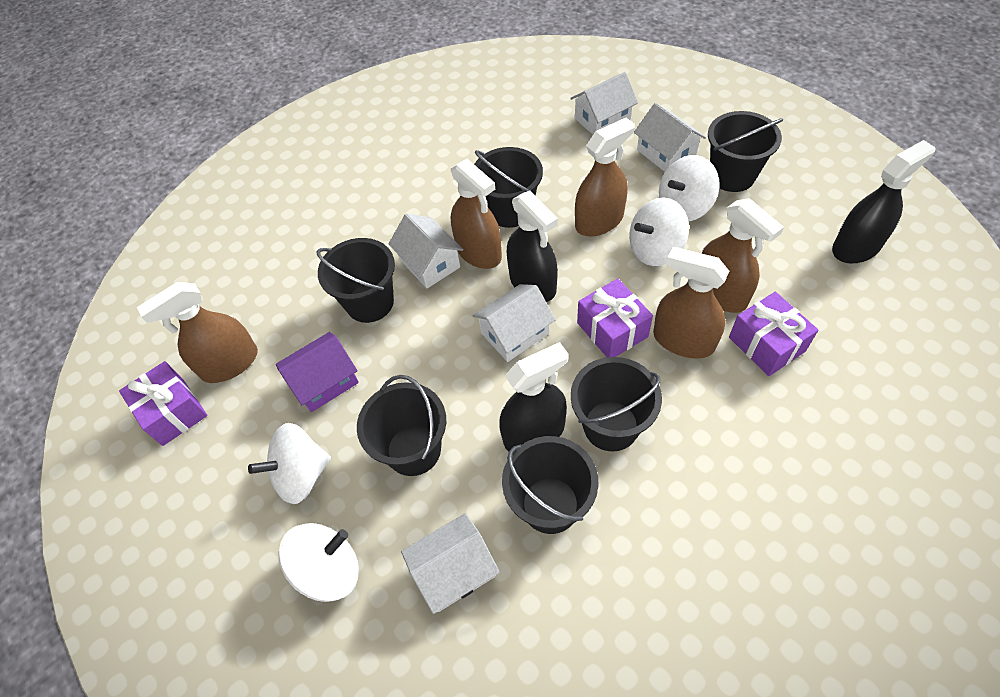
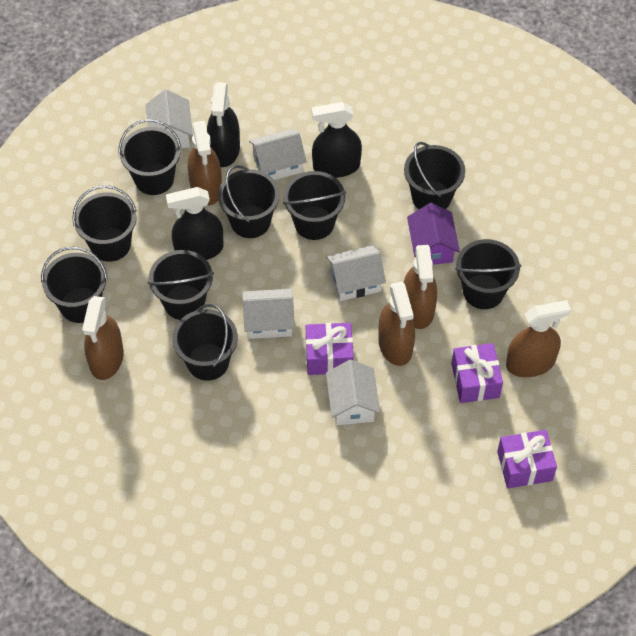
black bucket: 6 -> 9
white spinning top: 4 -> 0

